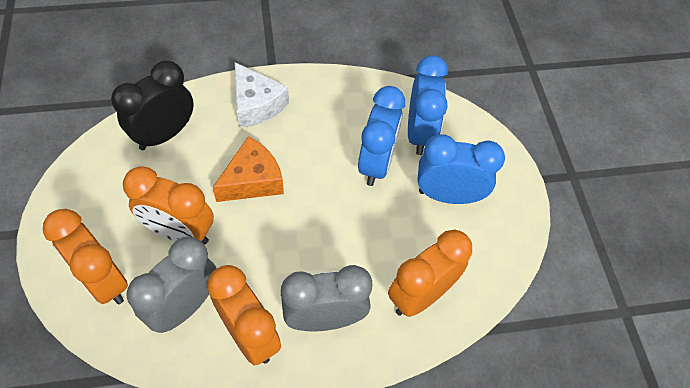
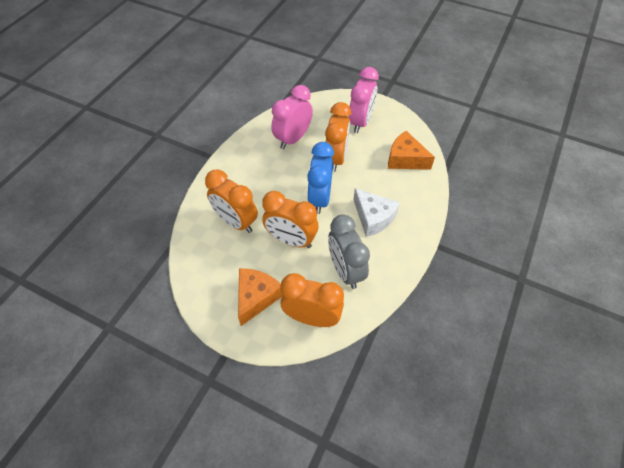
black clock: 1 -> 0
blue clock: 3 -> 1
grey clock: 2 -> 1
orange cheese: 1 -> 2
pink clock: 0 -> 2

